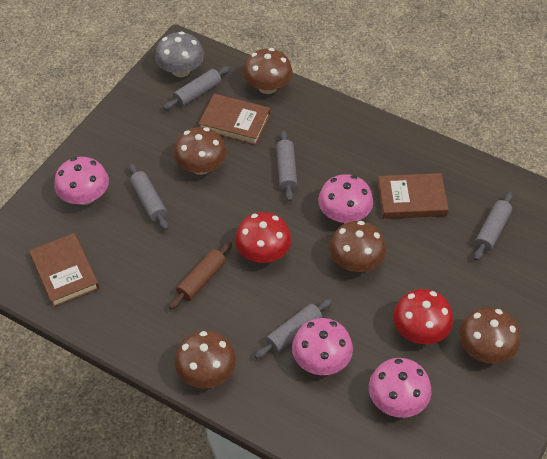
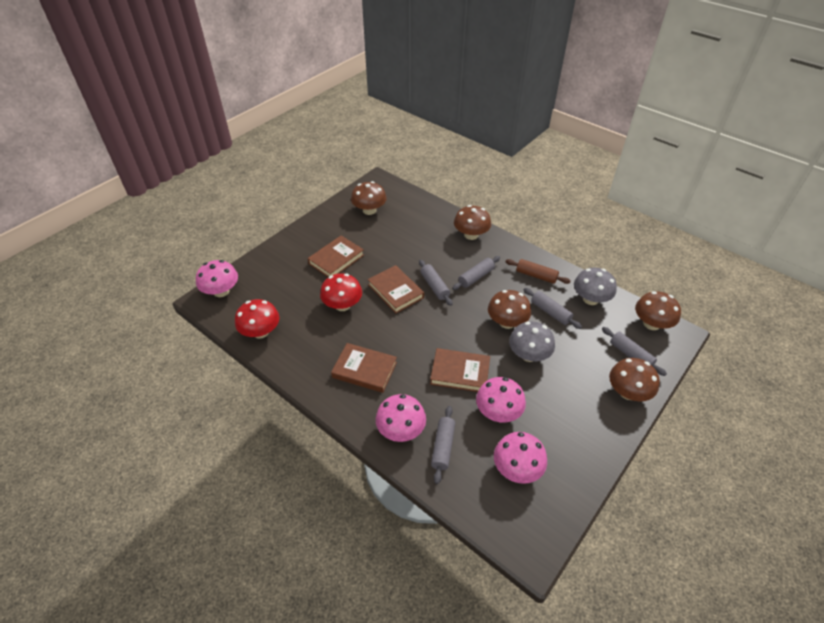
brown book: 3 -> 4
grey mushroom: 1 -> 2

